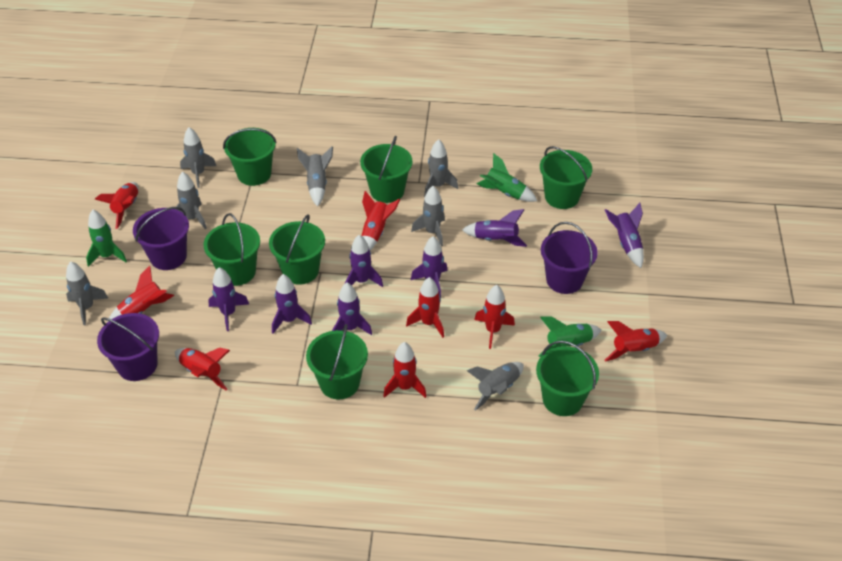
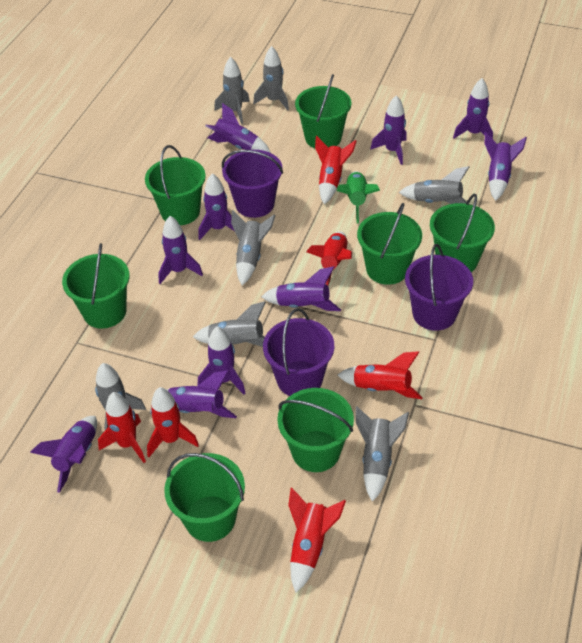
green rocket: 3 -> 1
purple rocket: 7 -> 10
red rocket: 8 -> 6

